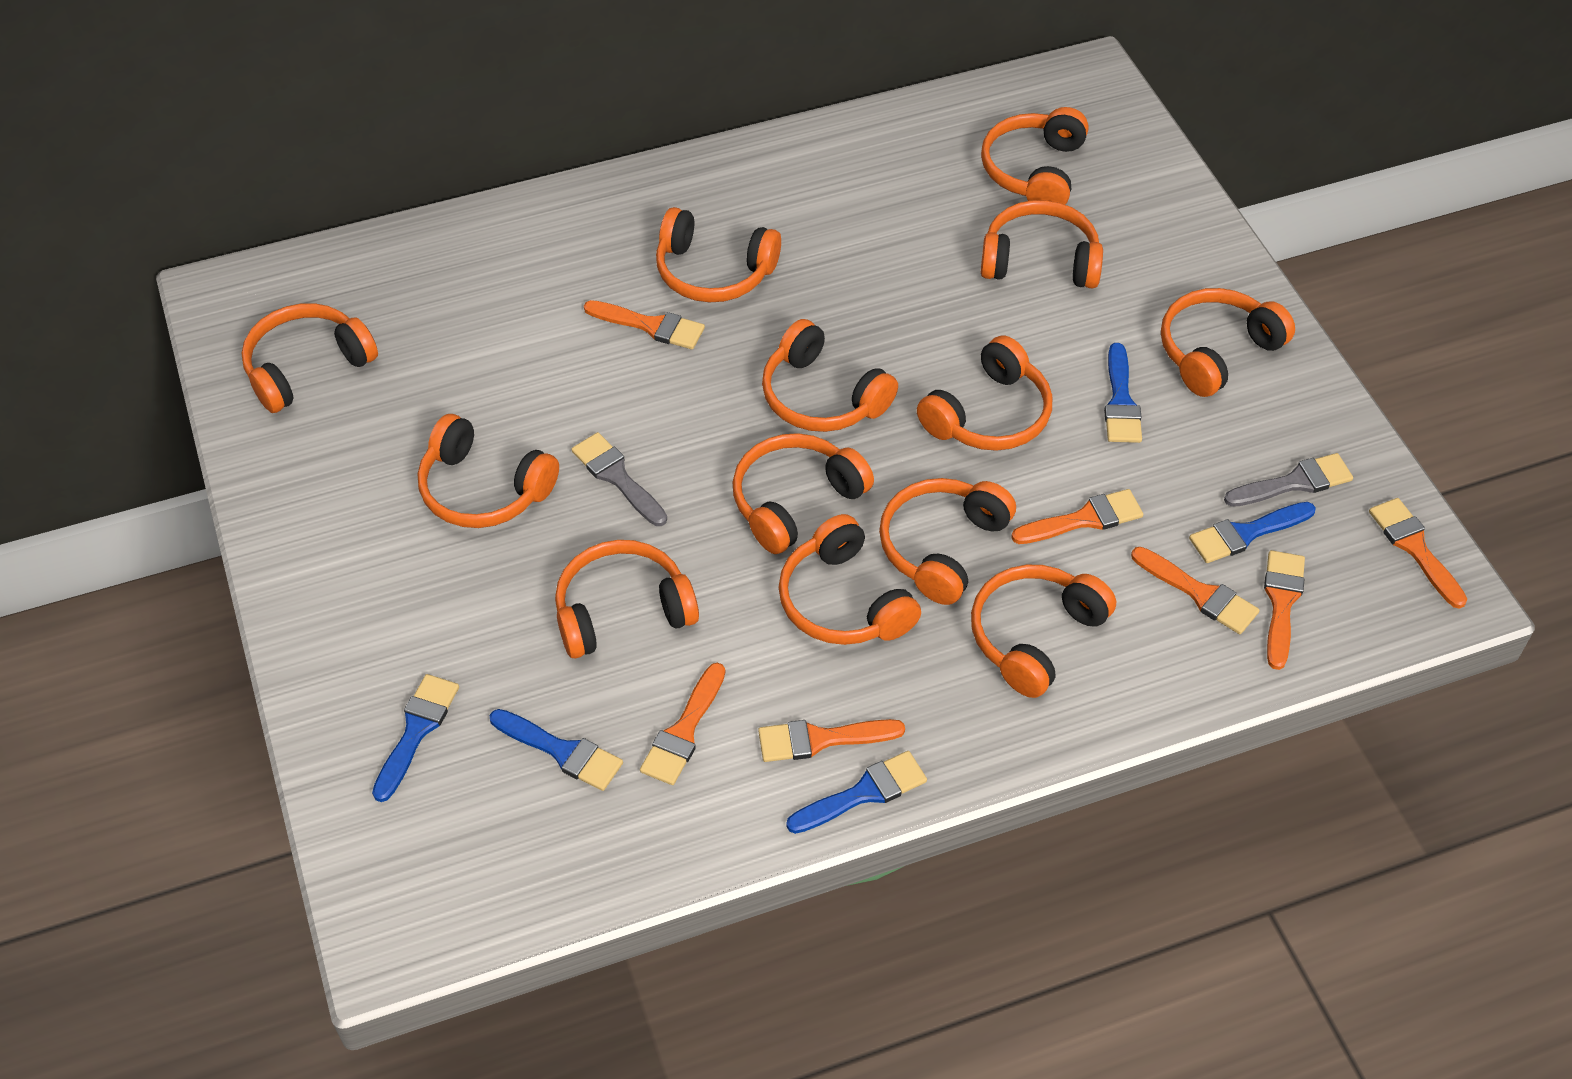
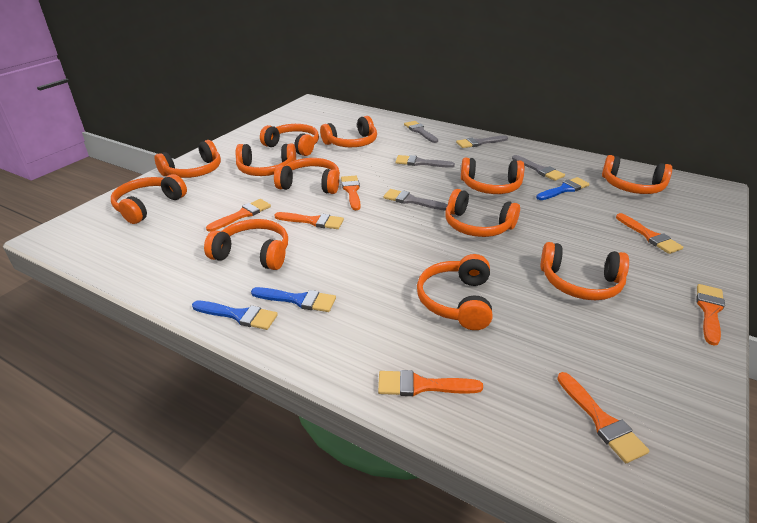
blue brush: 5 -> 3
grey brush: 2 -> 5
orange headphones: 13 -> 12

